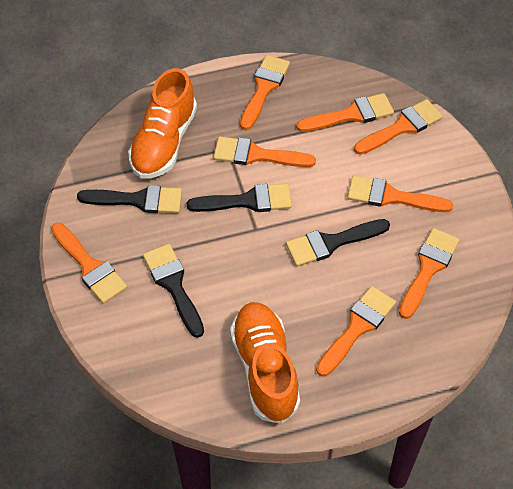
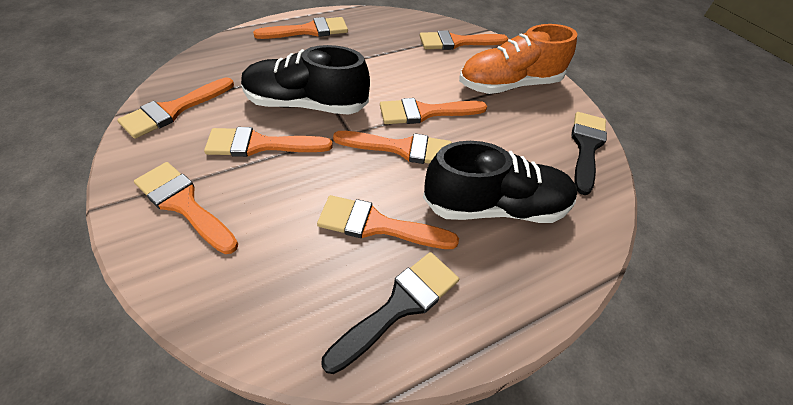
black brush: 4 -> 2
black shoe: 0 -> 2
orange shoe: 2 -> 1

